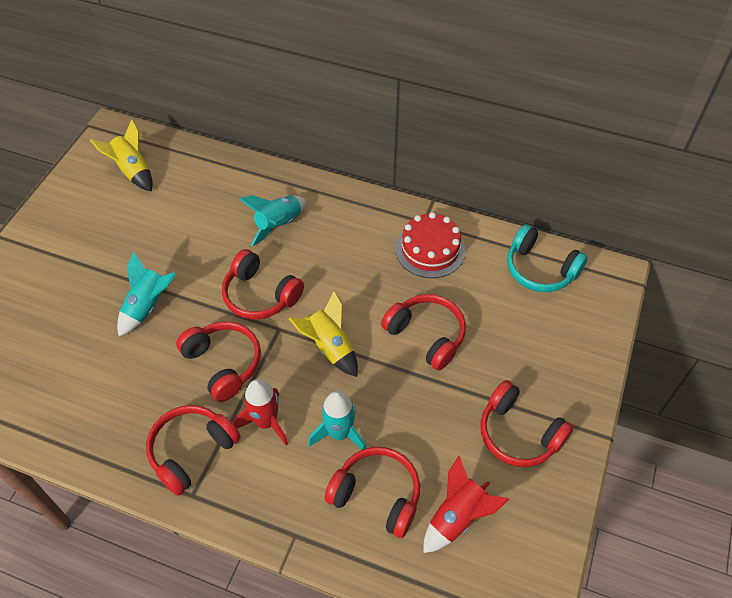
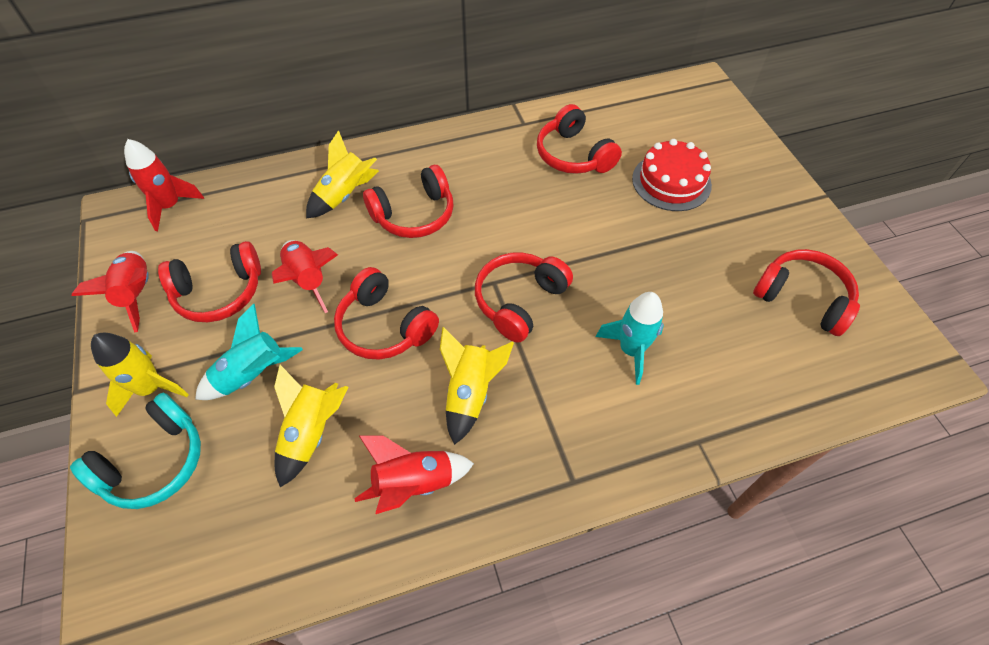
red rocket: 2 -> 4
turquoise rocket: 3 -> 2
yellow rocket: 2 -> 4

